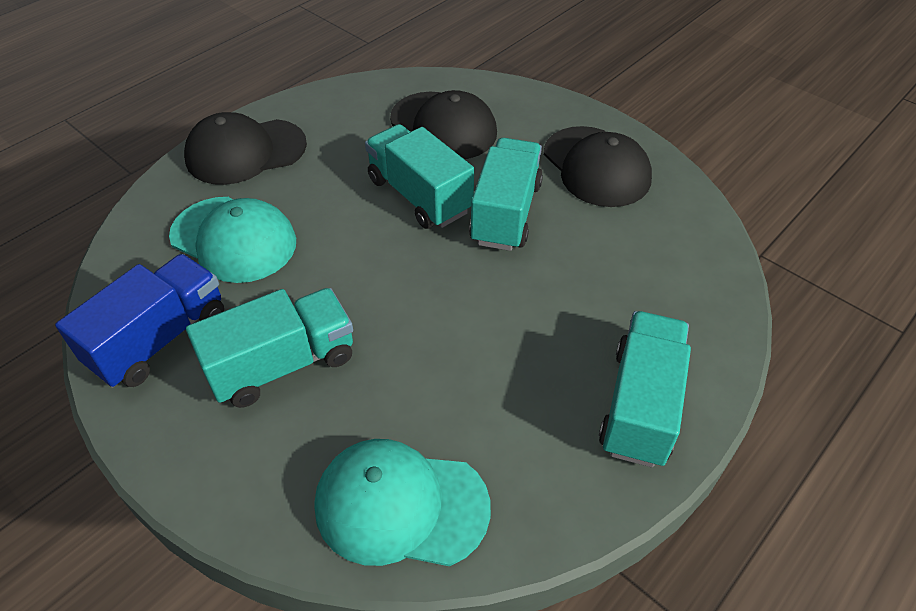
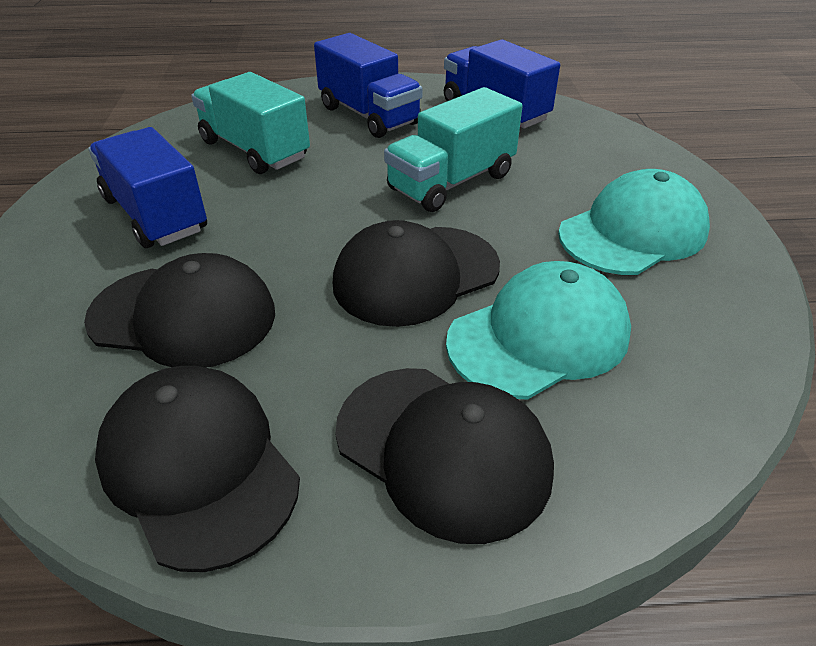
black cap: 3 -> 4
blue truck: 1 -> 3
turquoise truck: 4 -> 2

